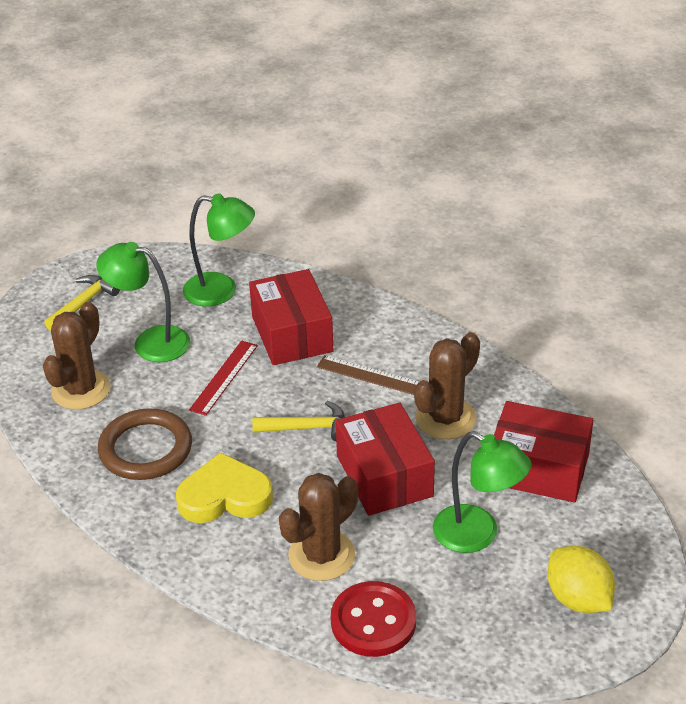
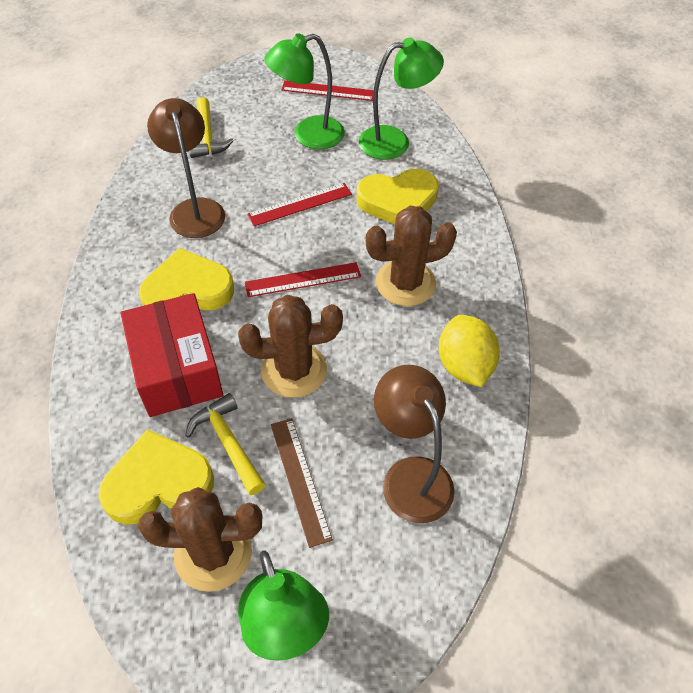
brown lamp: 0 -> 2
brown ring: 1 -> 0
red box: 3 -> 1
red button: 1 -> 0
red ruler: 1 -> 3
yellow heart: 1 -> 3

